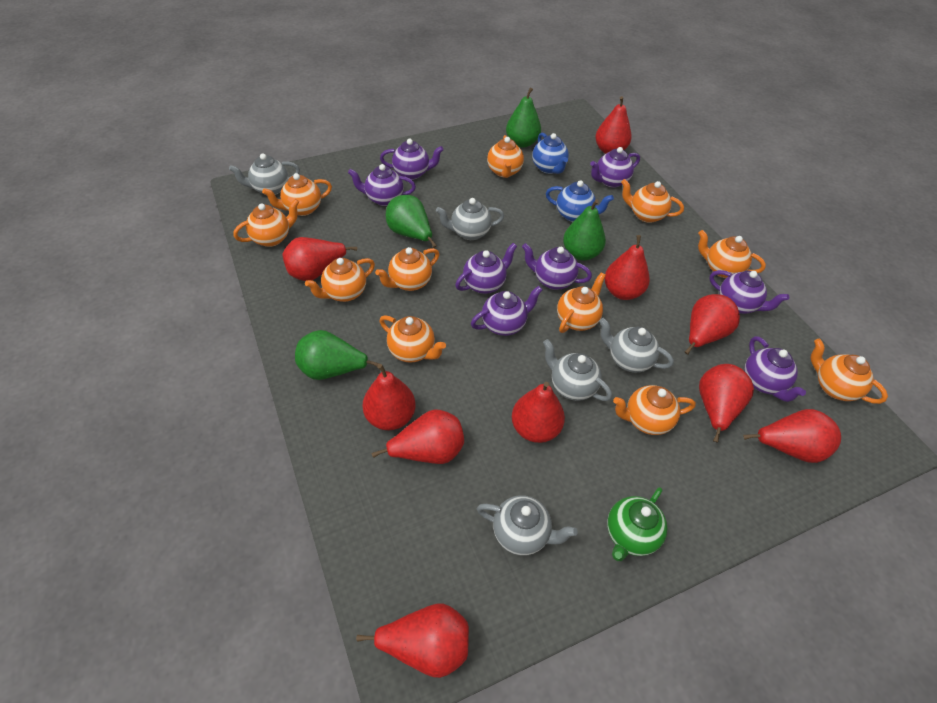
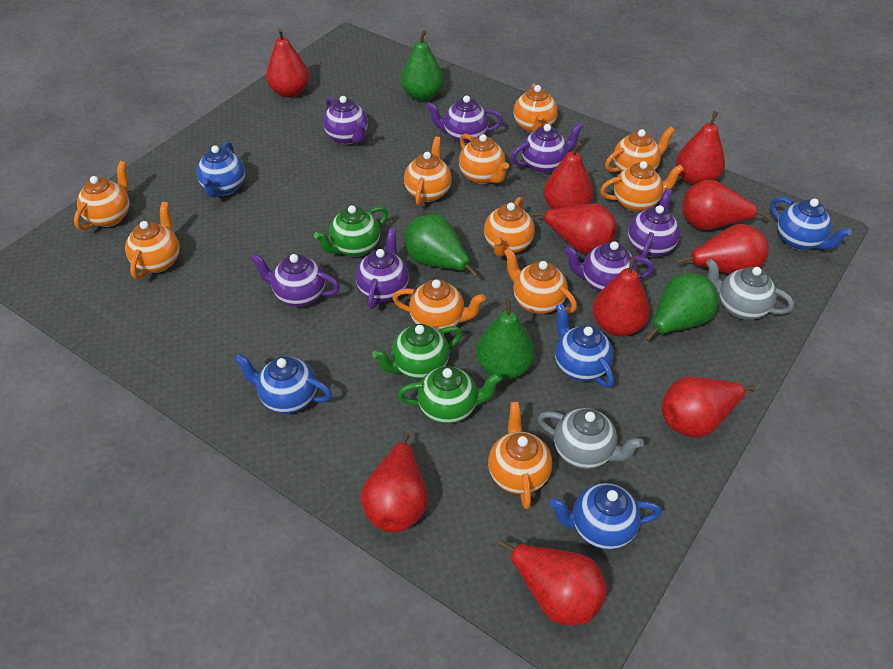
blue teapot: 2 -> 5
green teapot: 1 -> 3
grey teapot: 5 -> 2
purple teapot: 8 -> 7

